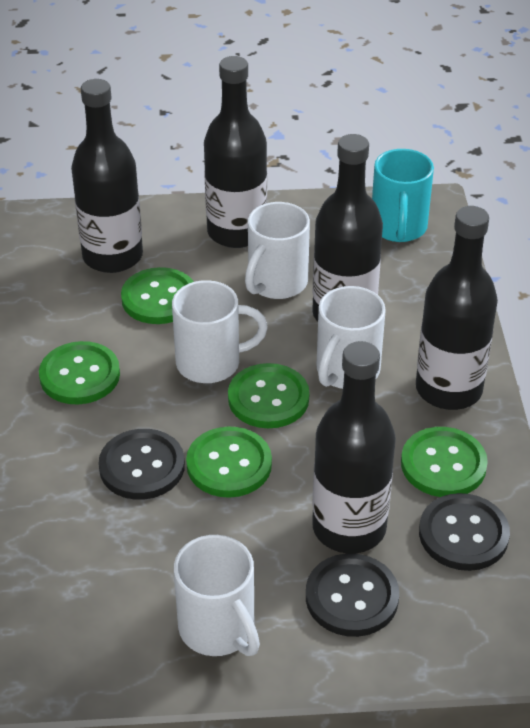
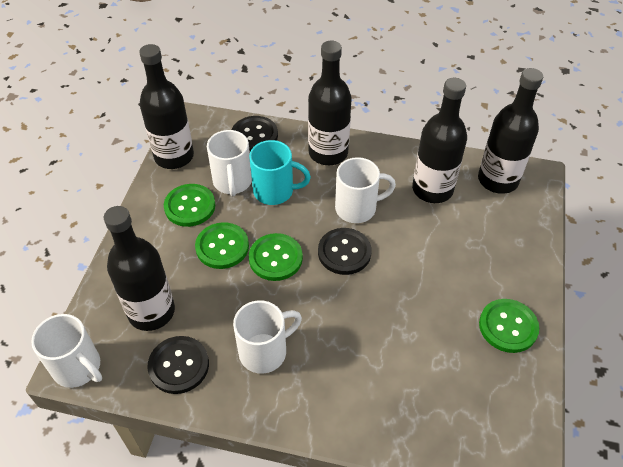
green button: 5 -> 4

